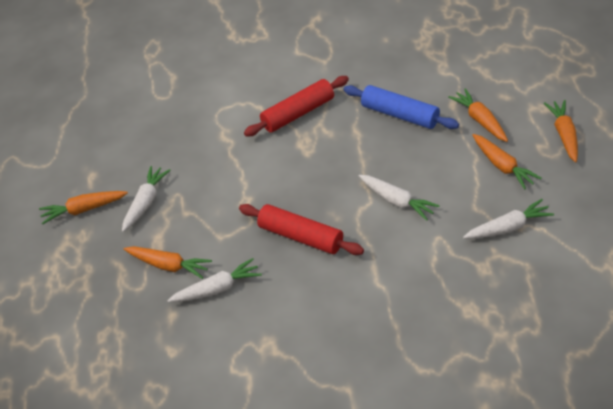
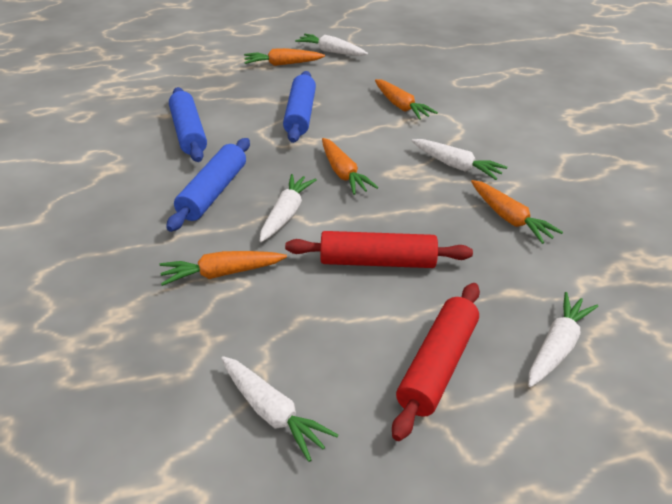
blue rolling pin: 1 -> 3
white carrot: 4 -> 5

